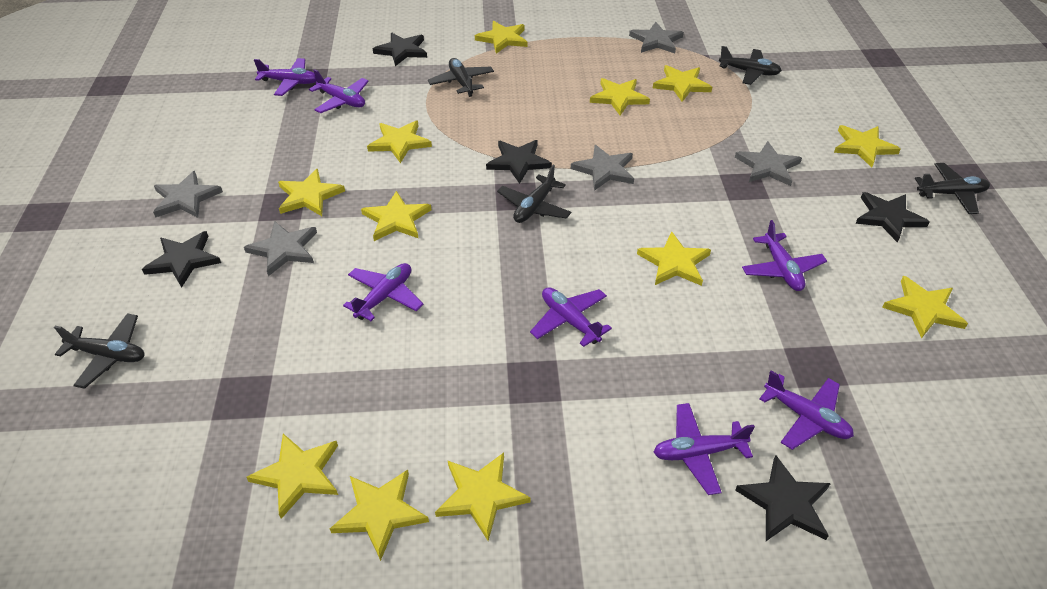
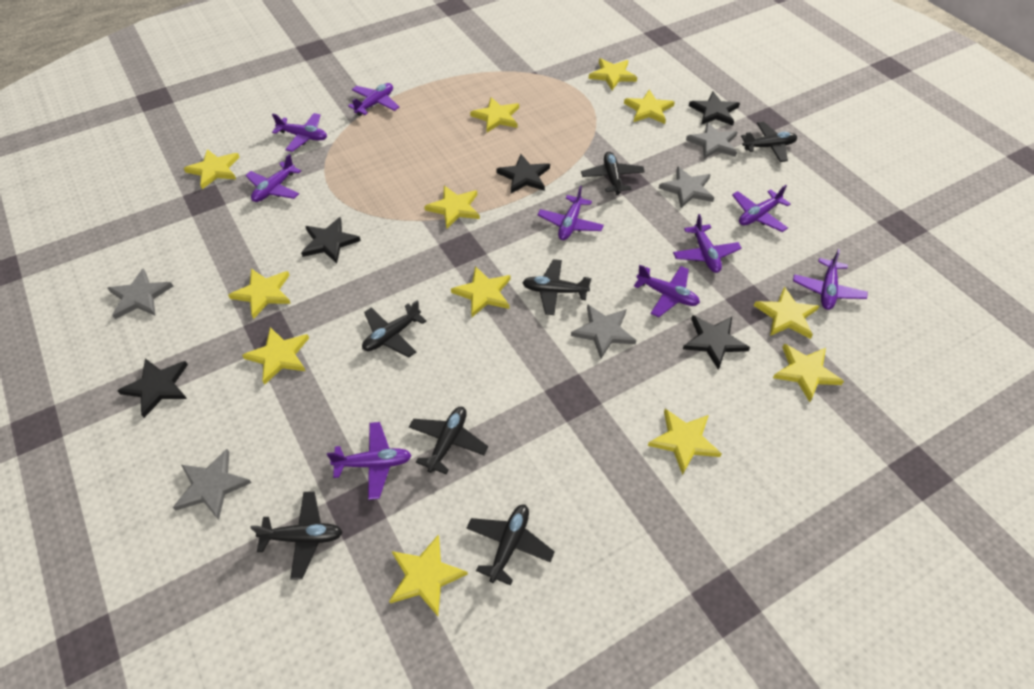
black plane: 5 -> 7
purple plane: 7 -> 9

